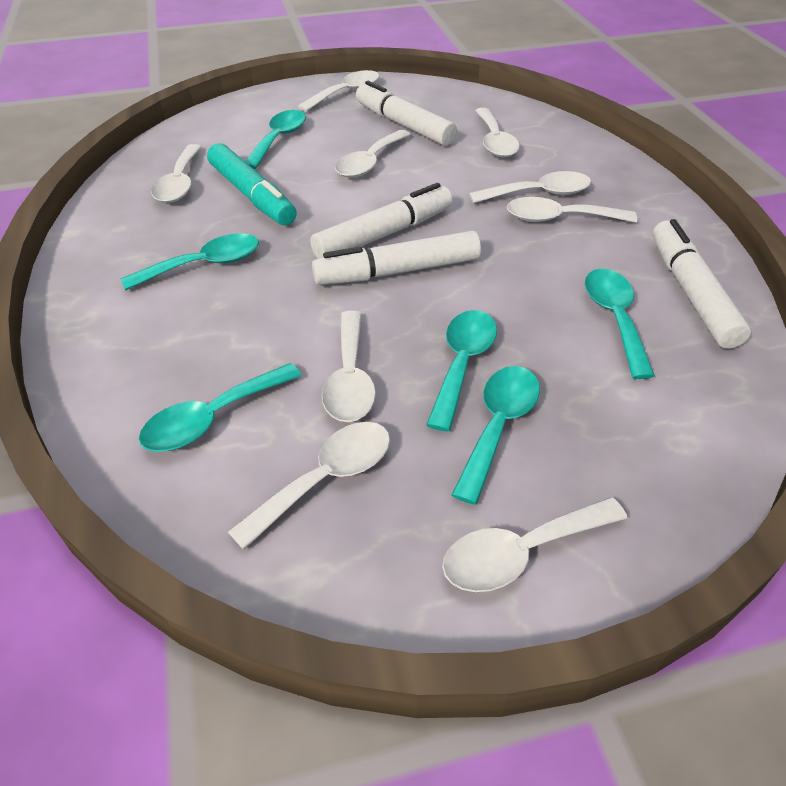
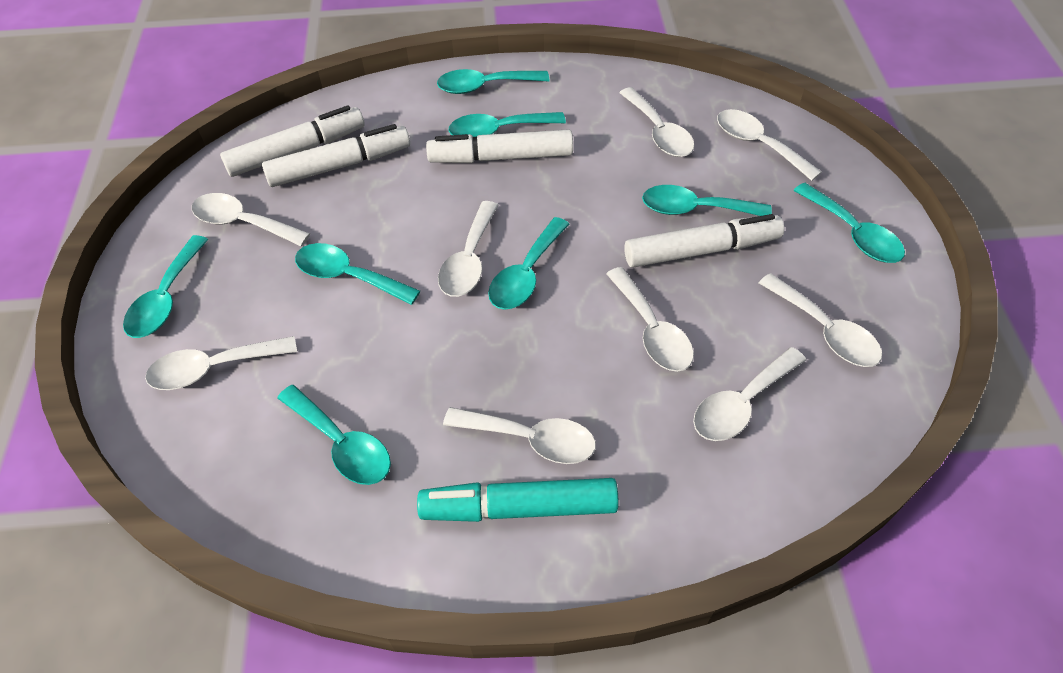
turquoise spoon: 6 -> 8

